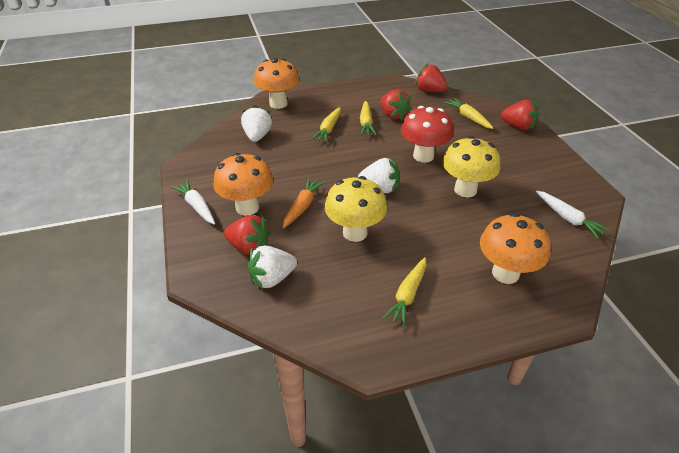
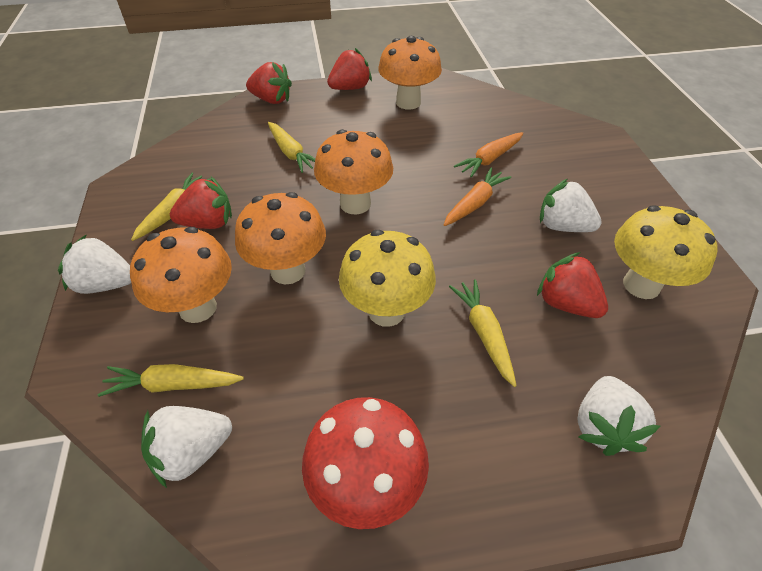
orange carrot: 1 -> 2
orange mushroom: 3 -> 4
white carrot: 2 -> 0
white strawberry: 3 -> 4

